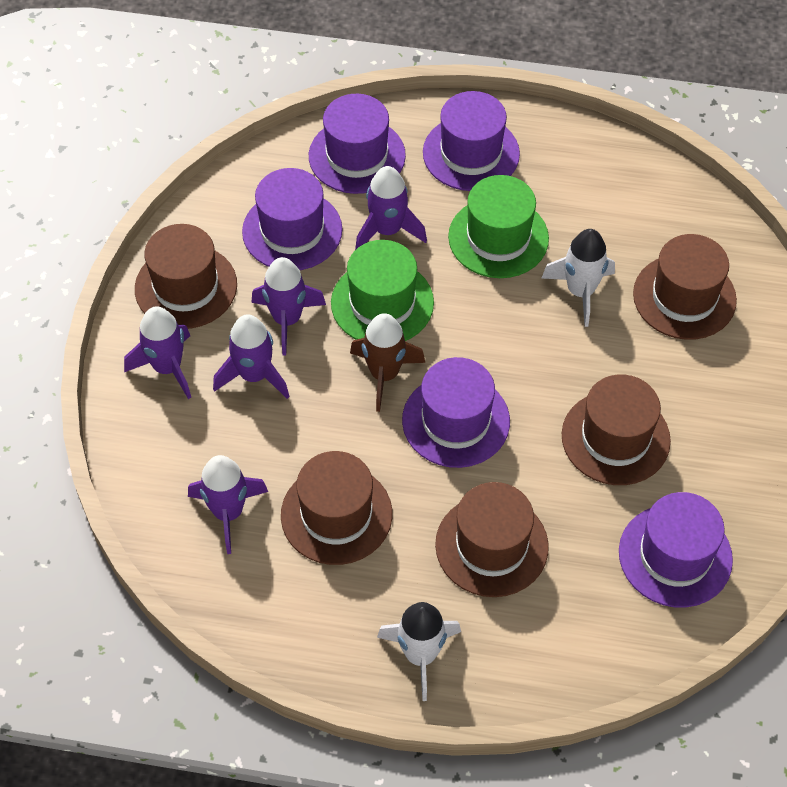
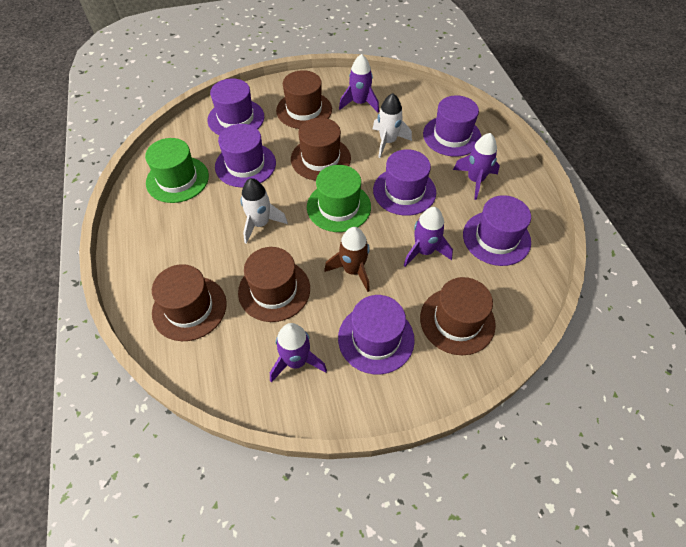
purple hat: 5 -> 6
purple rocket: 5 -> 4

